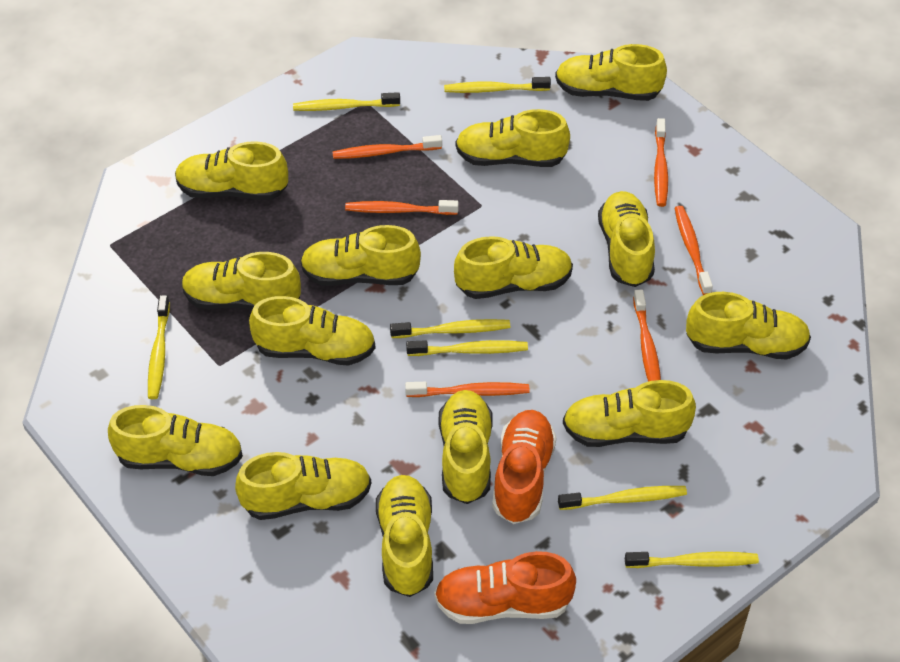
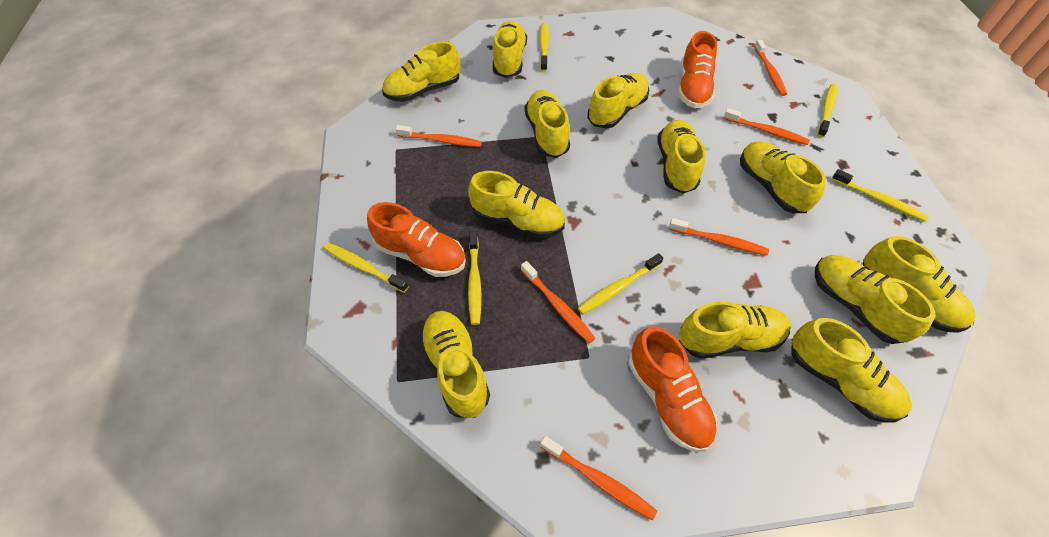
orange shoe: 2 -> 3
yellow shoe: 14 -> 12
yellow toothbrush: 7 -> 6

